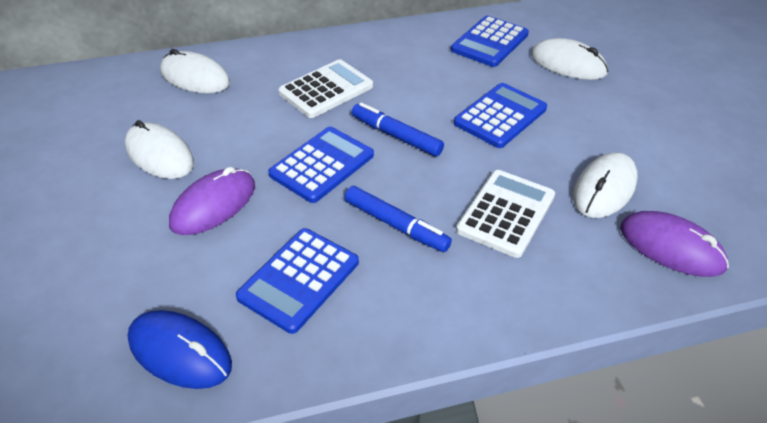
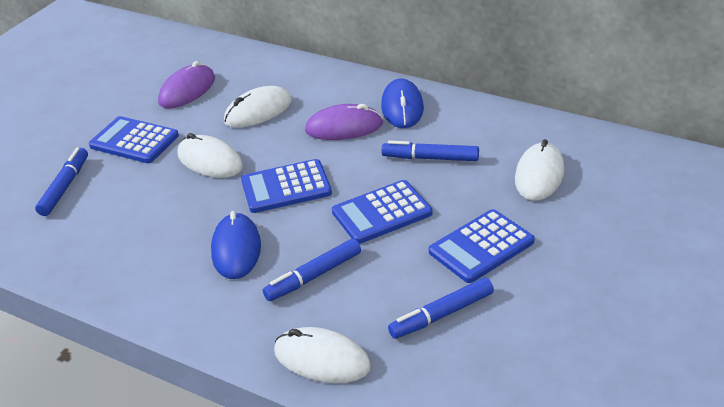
blue marker: 2 -> 4
blue mouse: 1 -> 2
white calculator: 2 -> 0

